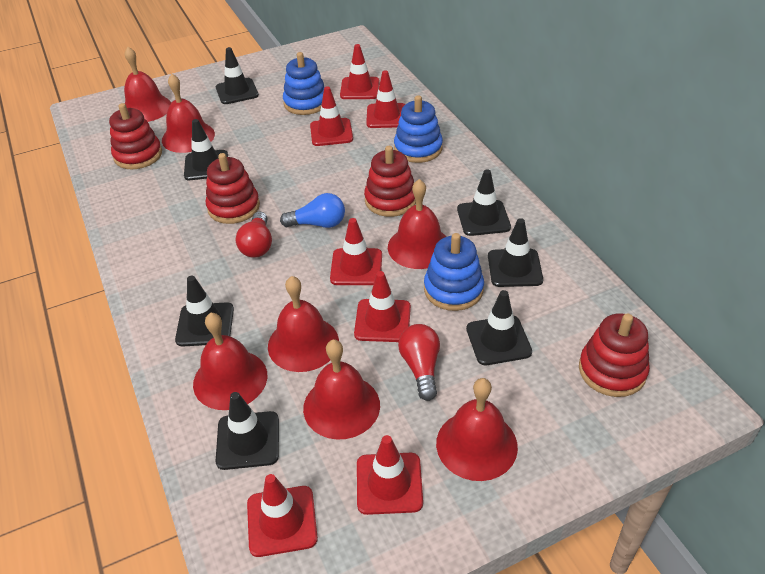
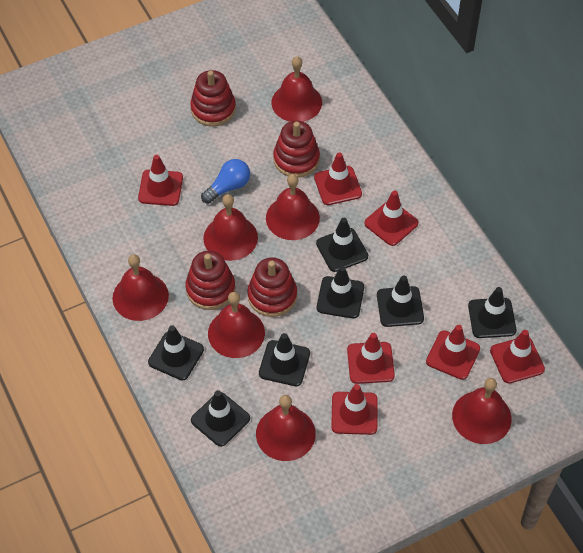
blue stacking toy: 3 -> 0
red light bulb: 2 -> 0

